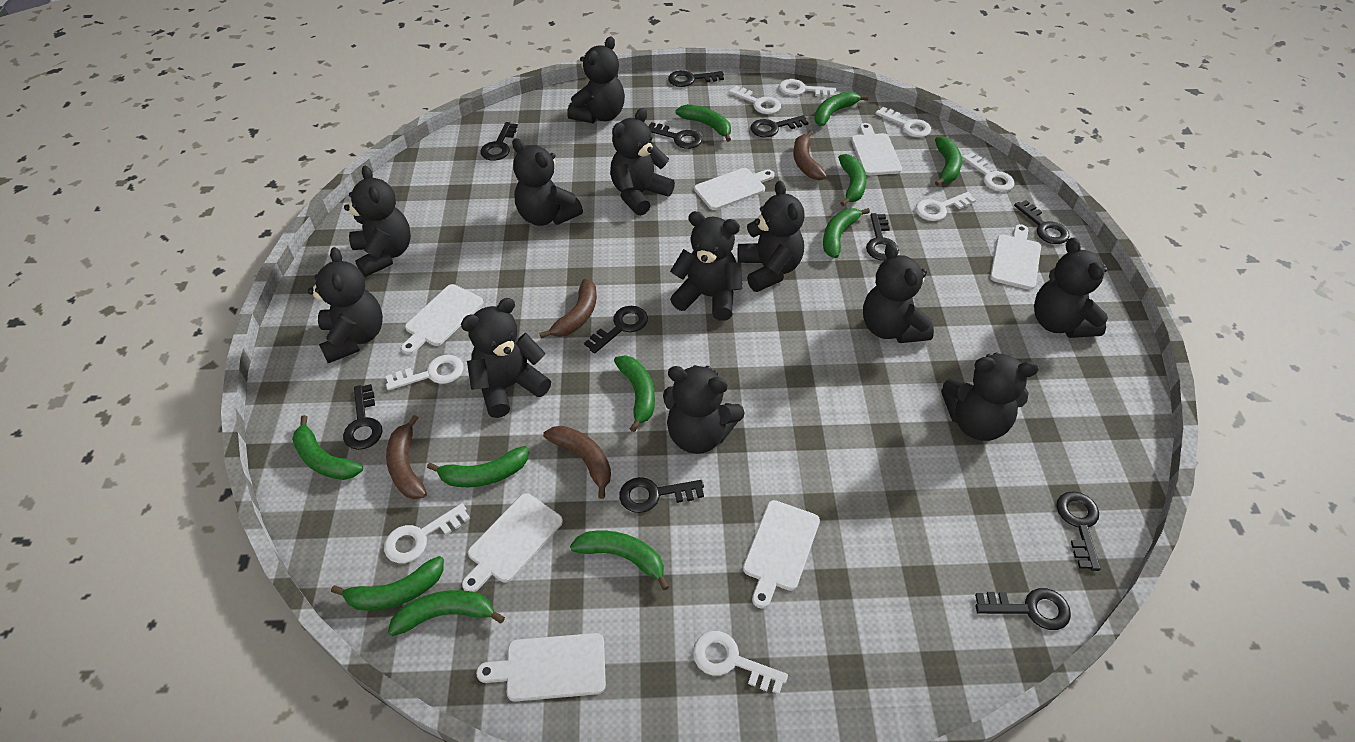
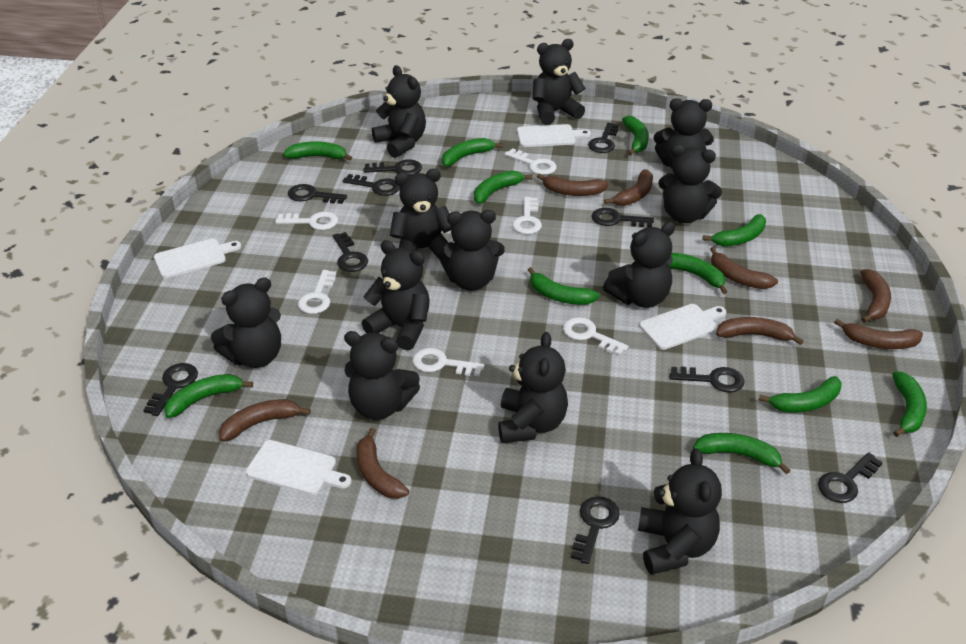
black key: 11 -> 10
brown banana: 4 -> 8
white cutting board: 7 -> 4
white key: 8 -> 6

